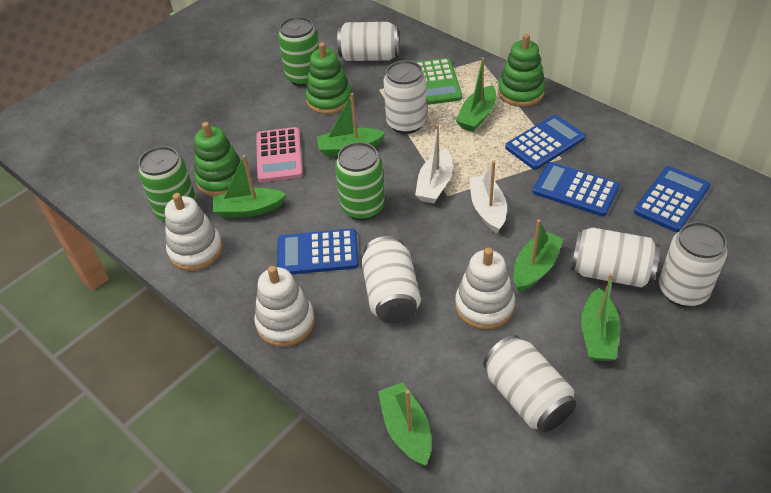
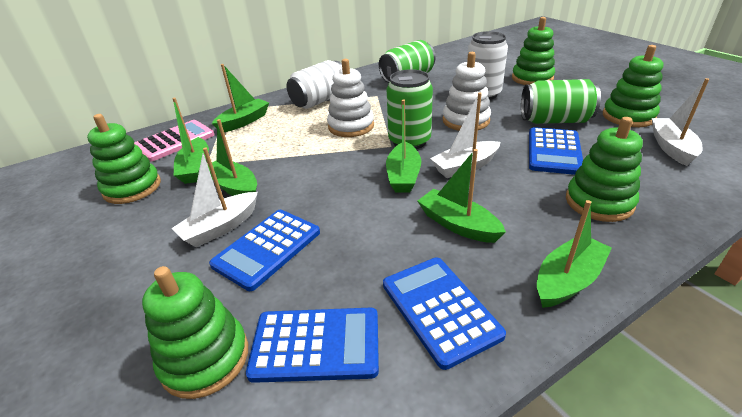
green calculator: 1 -> 0
green stacking toy: 3 -> 5
white boat: 2 -> 3
white can: 6 -> 2
white stacking toy: 3 -> 2

